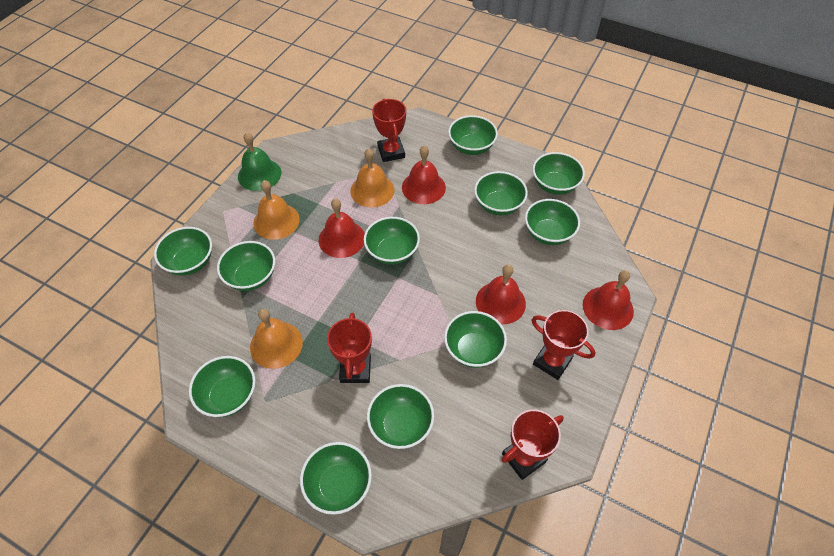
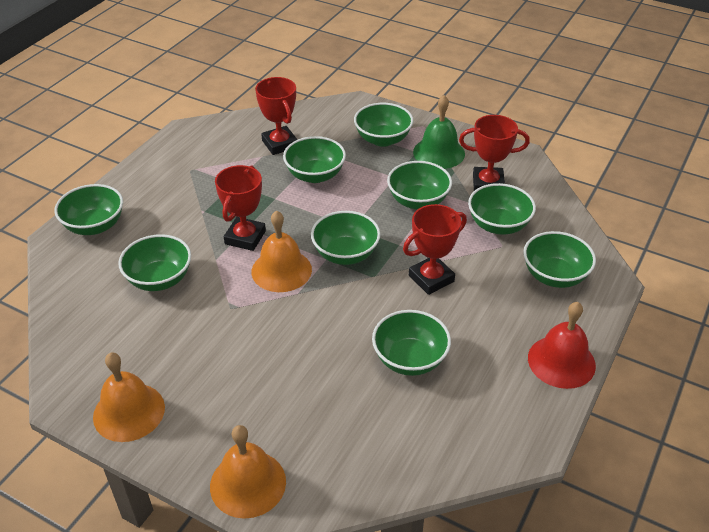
green bowl: 11 -> 9
red bell: 4 -> 1

